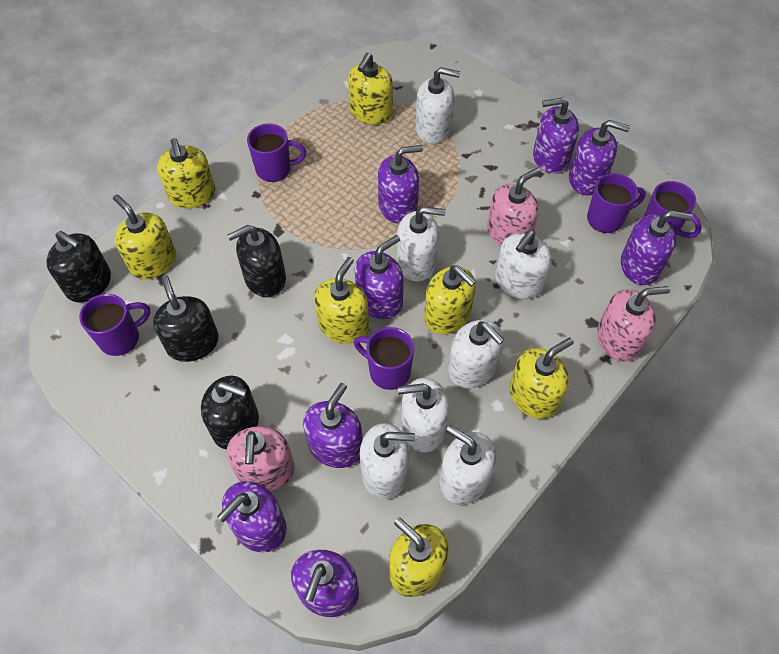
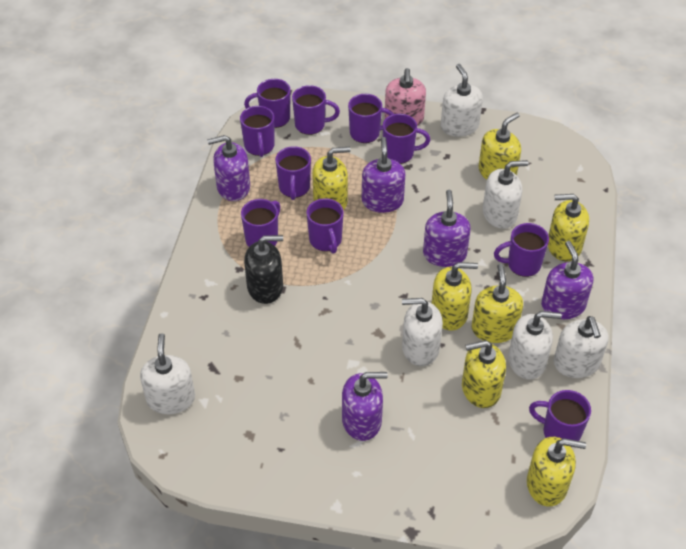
black soap dispenser: 4 -> 1
pink soap dispenser: 3 -> 1
purple mug: 5 -> 10
purple soap dispenser: 8 -> 5
white soap dispenser: 7 -> 6

